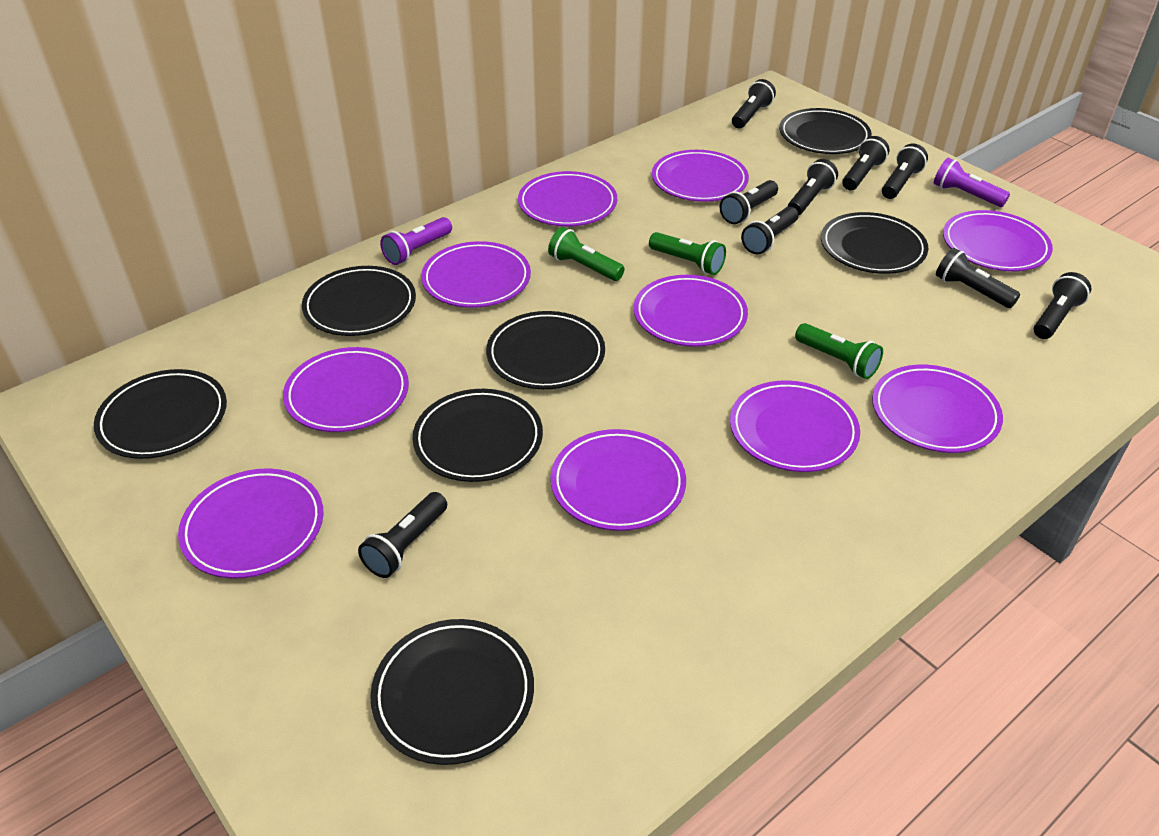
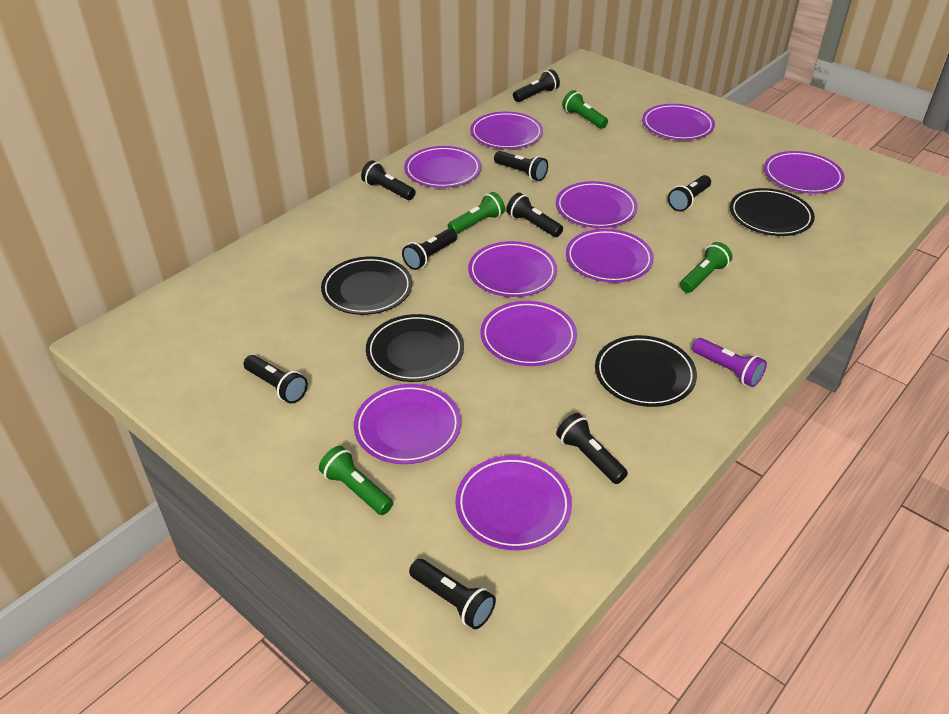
black plate: 7 -> 4
green flashlight: 3 -> 4
purple flashlight: 2 -> 1

